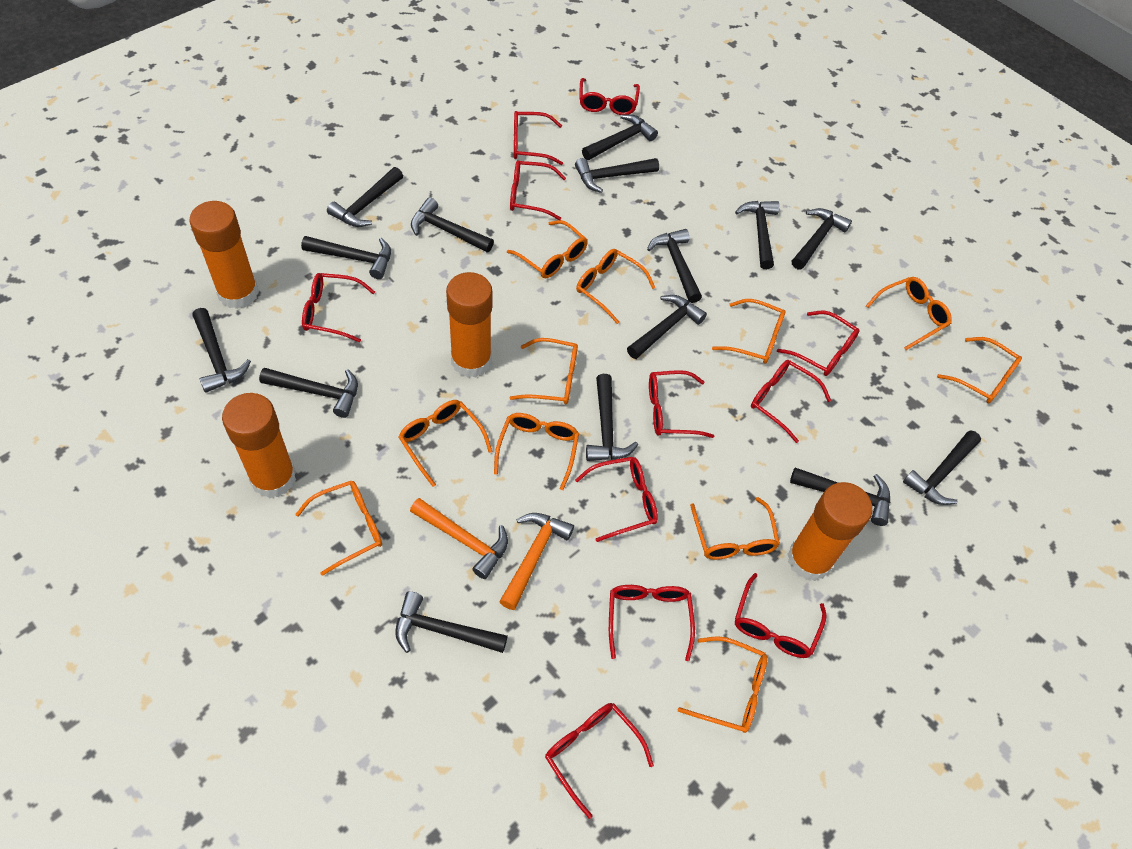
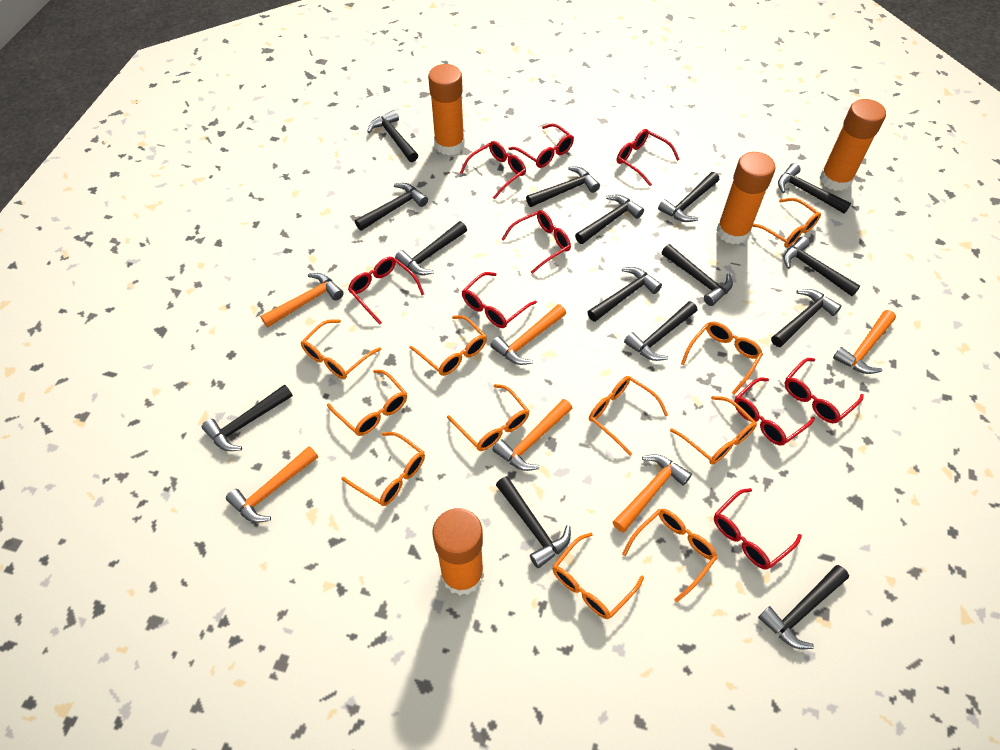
orange hammer: 2 -> 6
red glasses: 11 -> 9

